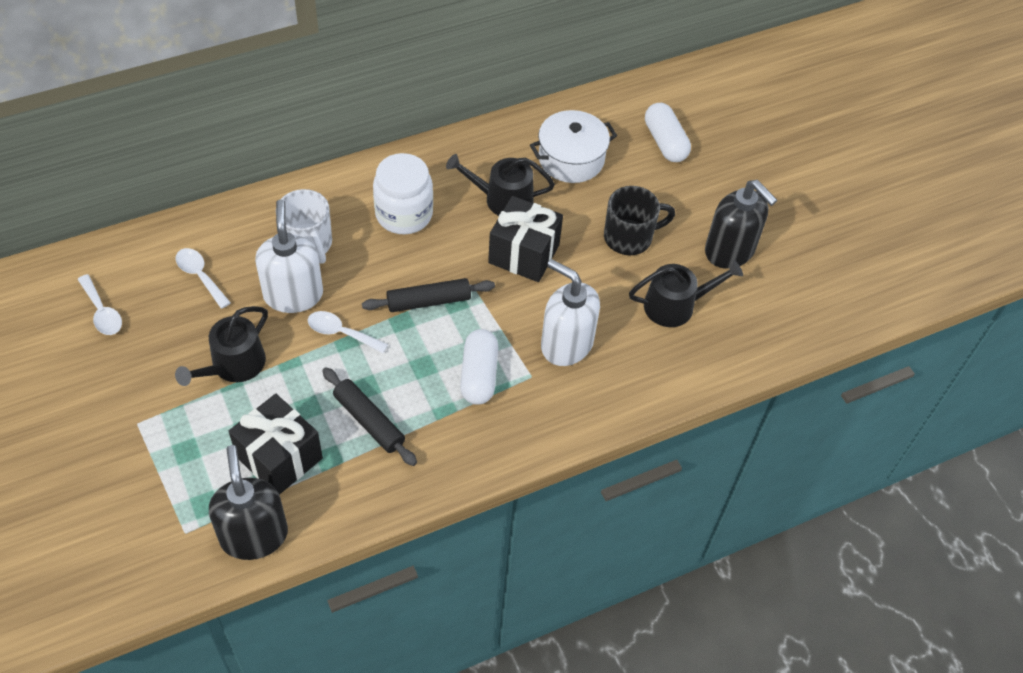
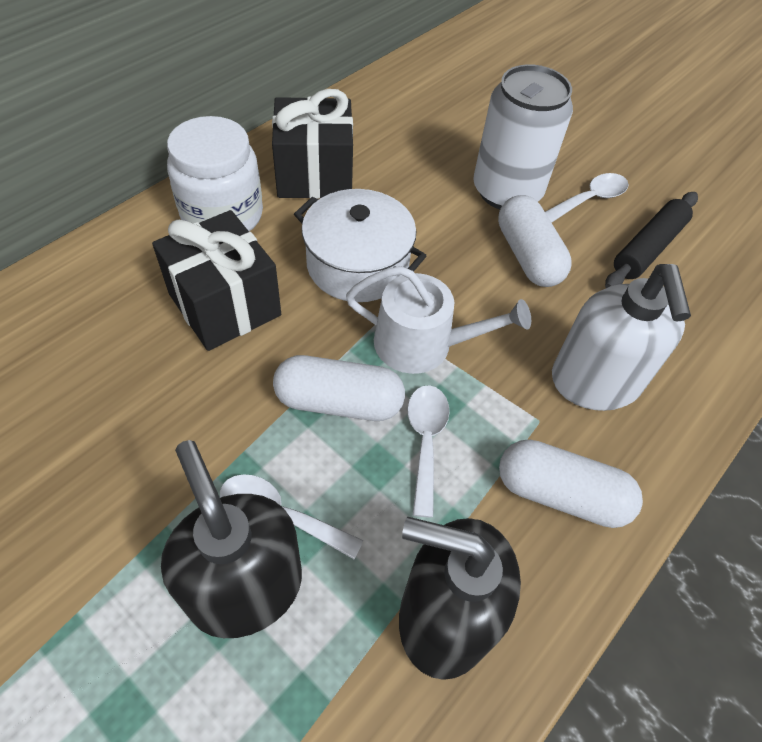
black mug: 1 -> 0
black rolling pin: 2 -> 1
black watering can: 3 -> 0
white can: 0 -> 1
white capsule: 2 -> 3
white mug: 1 -> 0
white soap dispenser: 2 -> 1
white watering can: 0 -> 1

